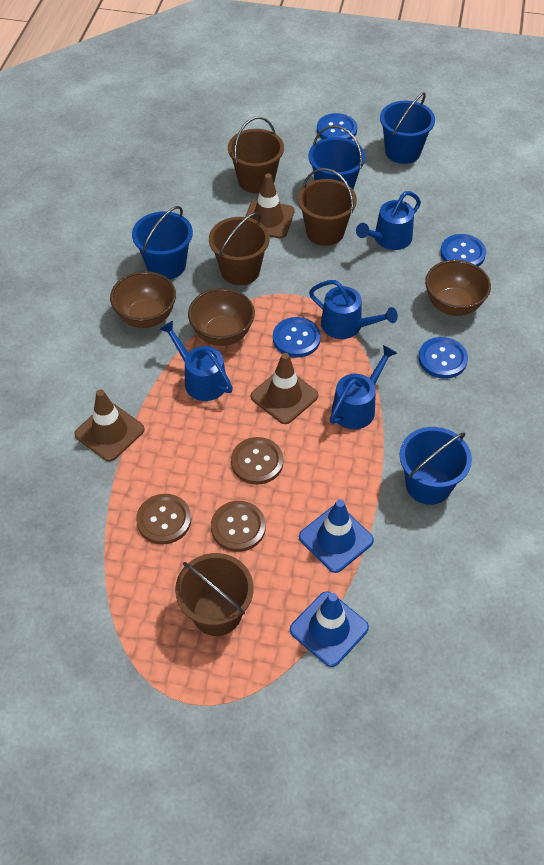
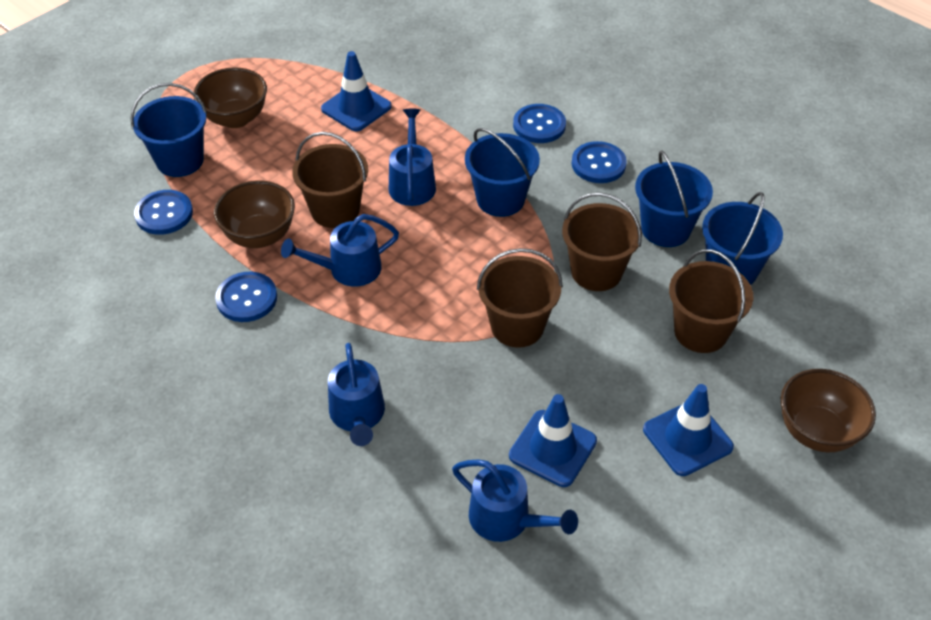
blue traffic cone: 2 -> 3
brown button: 3 -> 0
brown traffic cone: 3 -> 0

